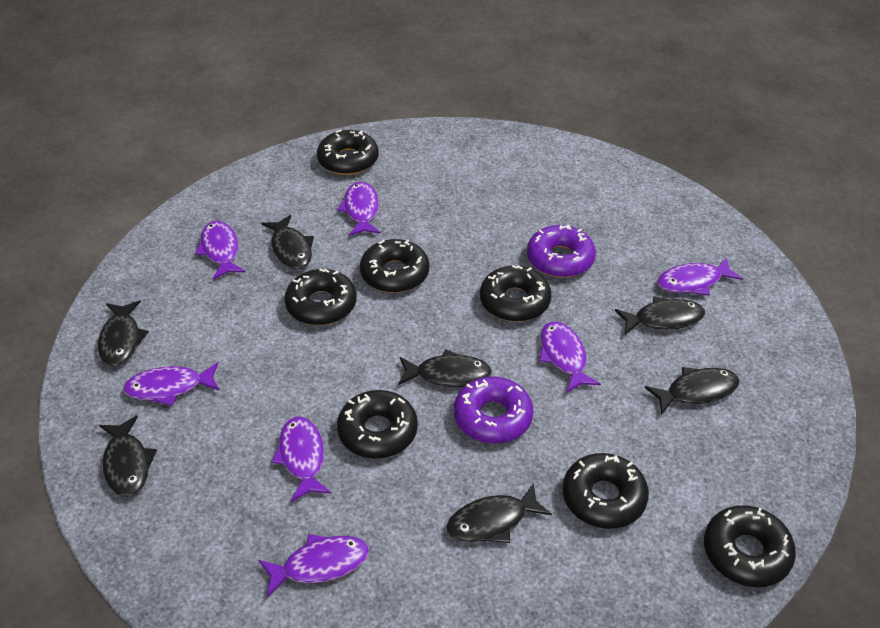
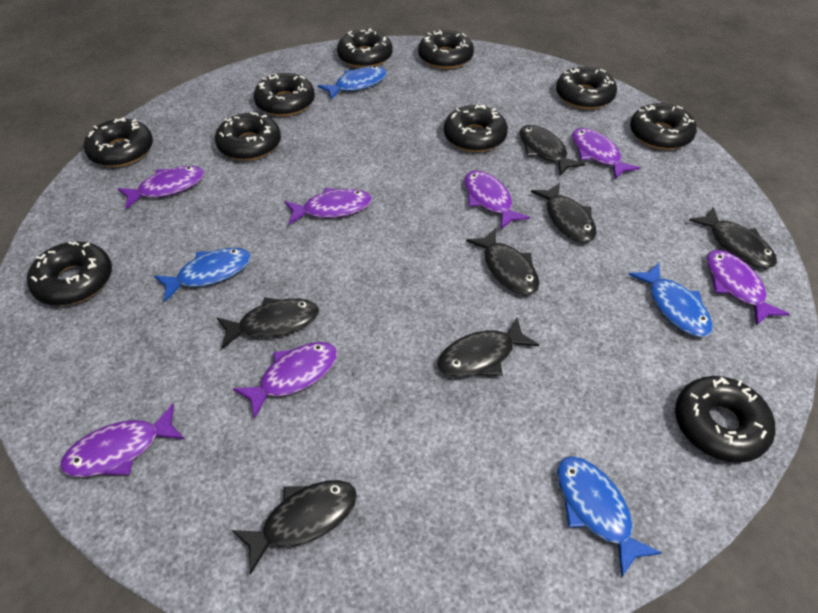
black donut: 7 -> 10
blue fish: 0 -> 4
purple donut: 2 -> 0

